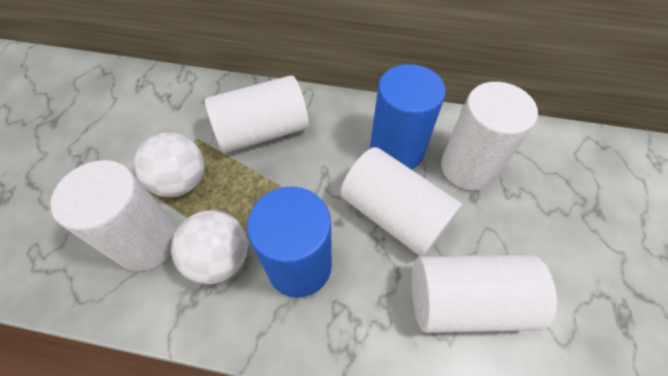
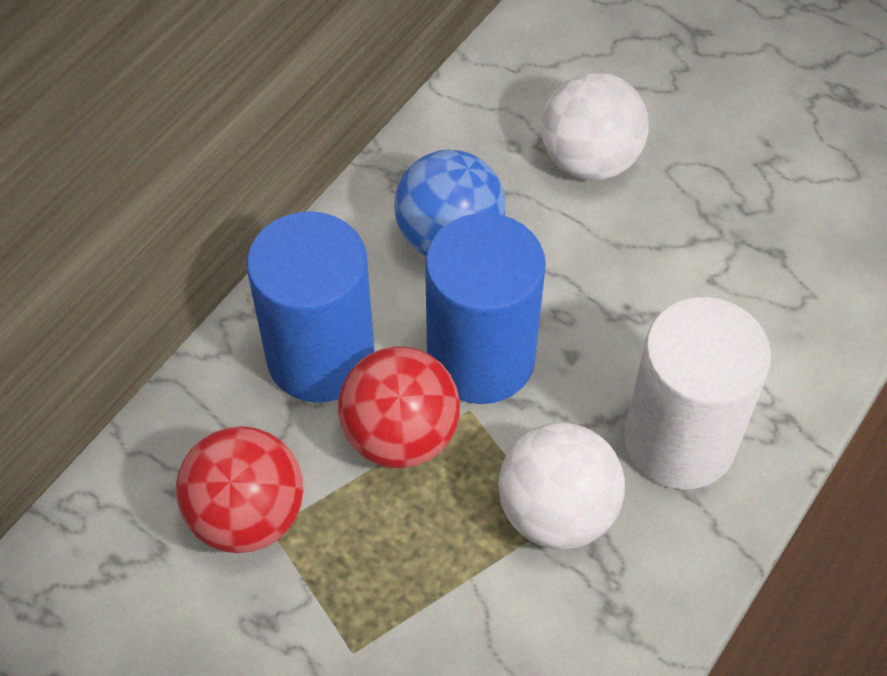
blue ball: 0 -> 1
red ball: 0 -> 2
white cylinder: 5 -> 1

